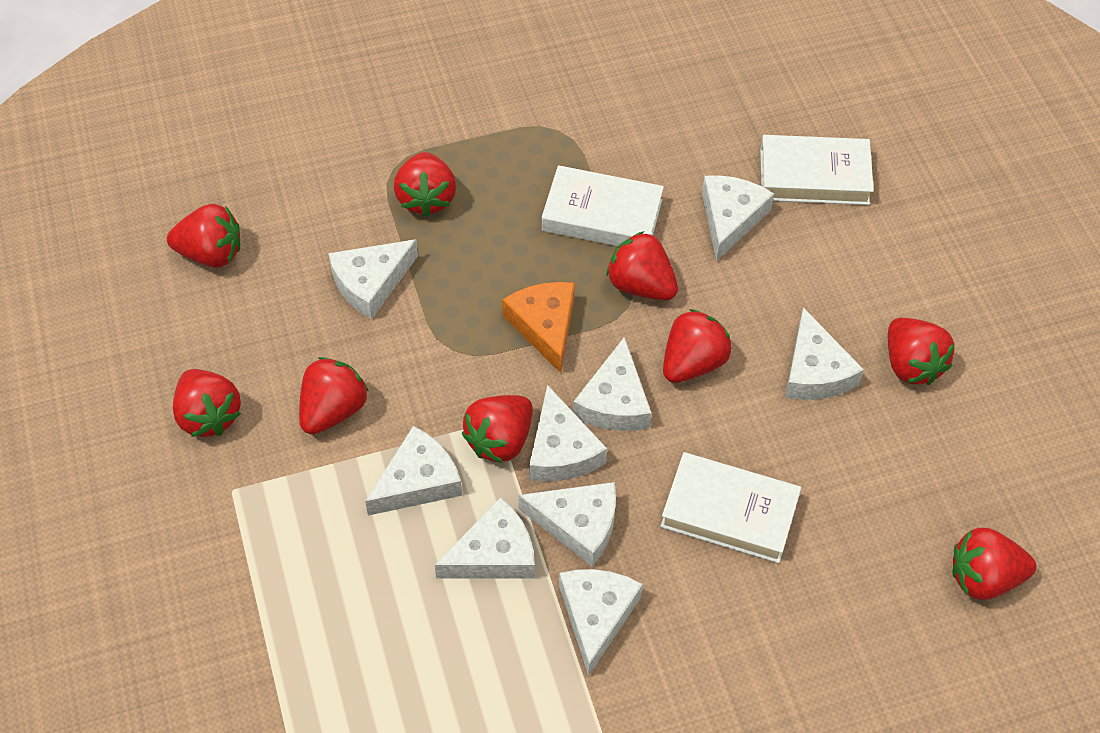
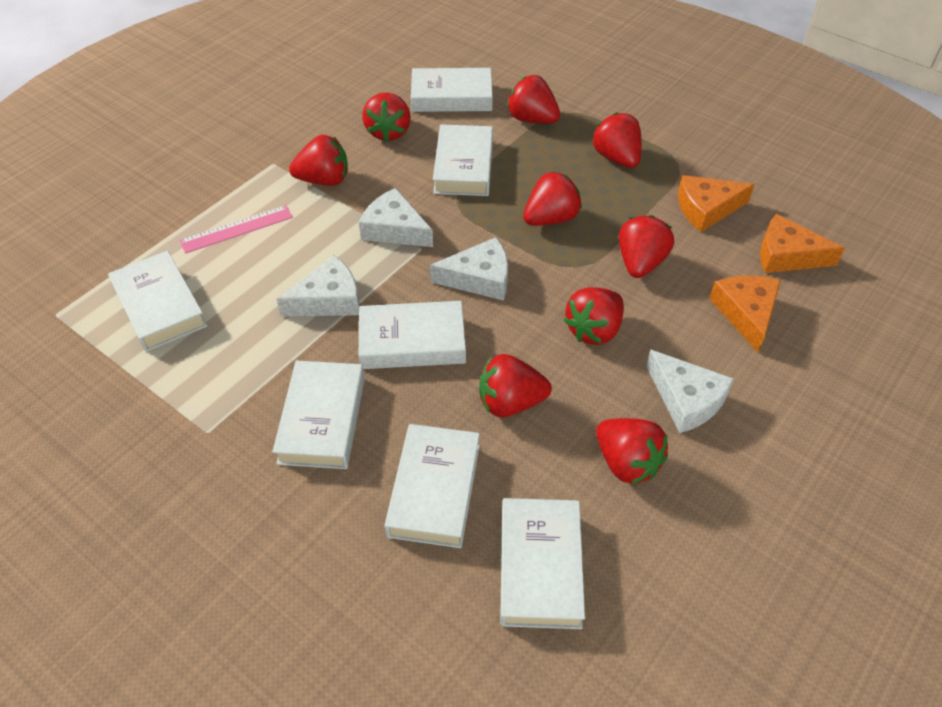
orange cheese: 1 -> 3
pink ruler: 0 -> 1
white book: 3 -> 7
white cheese: 9 -> 4

